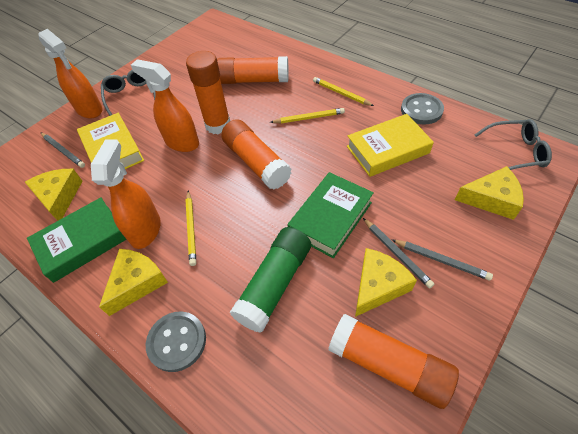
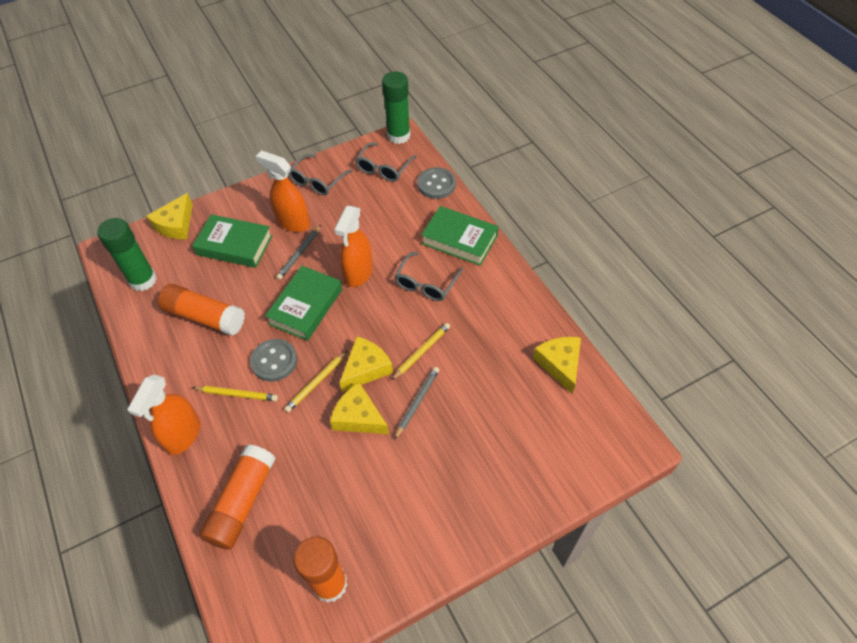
green book: 2 -> 3
green glue stick: 1 -> 2
grey glasses: 2 -> 3
grey pencil: 3 -> 2
orange glue stick: 4 -> 3
yellow book: 2 -> 0

